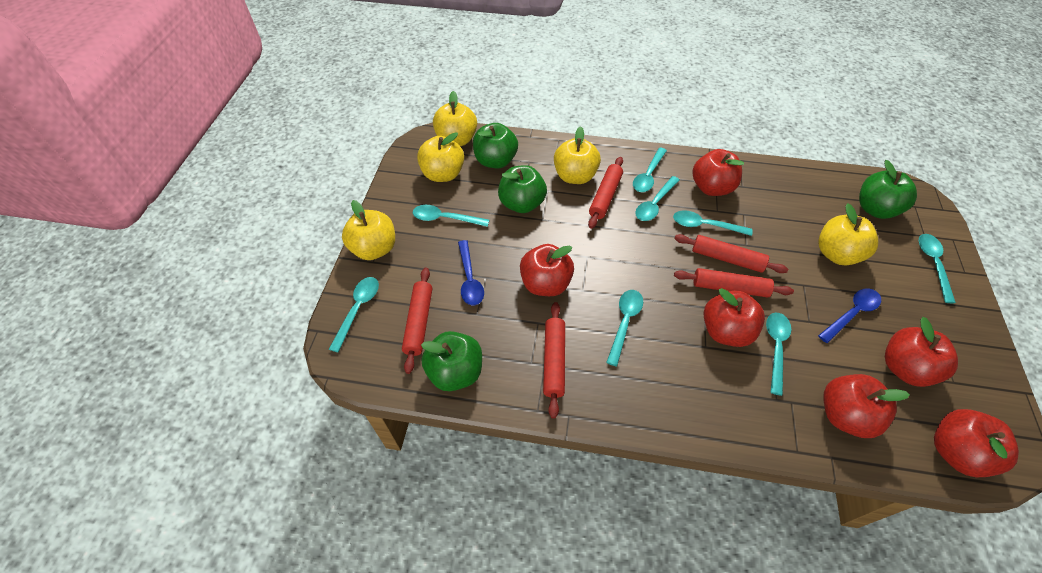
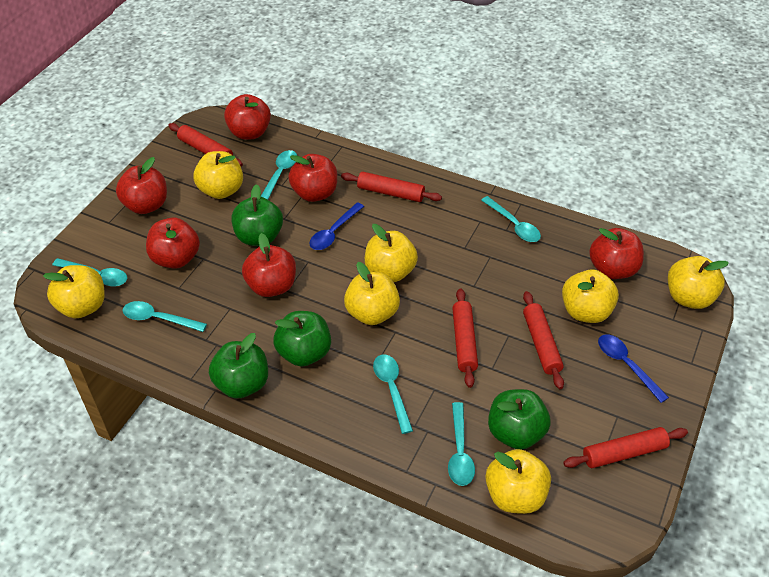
turquoise spoon: 8 -> 6
yellow apple: 5 -> 7

